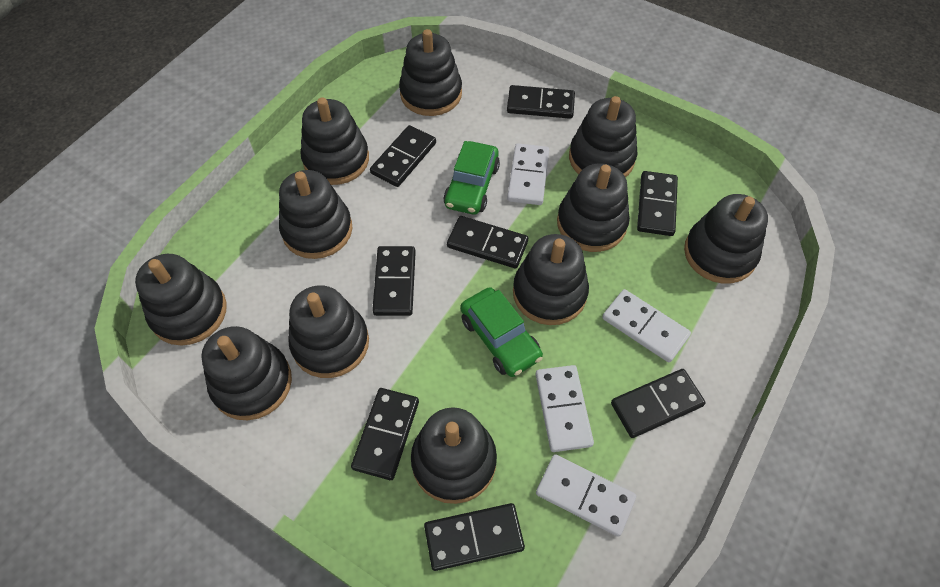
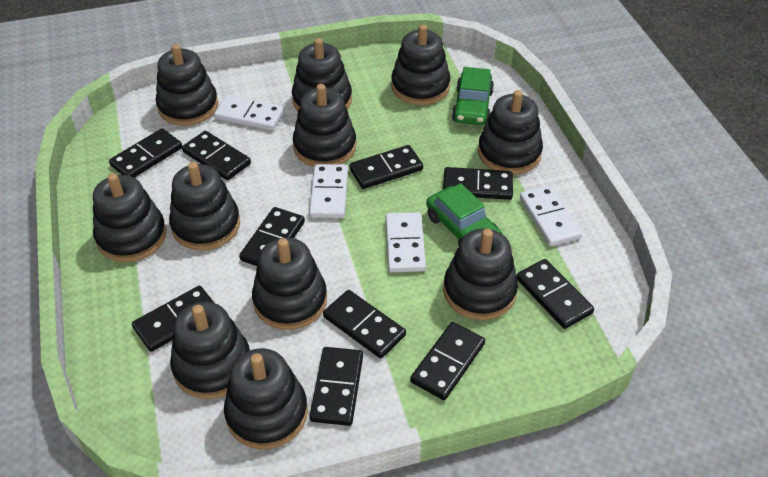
black domino: 8 -> 10

